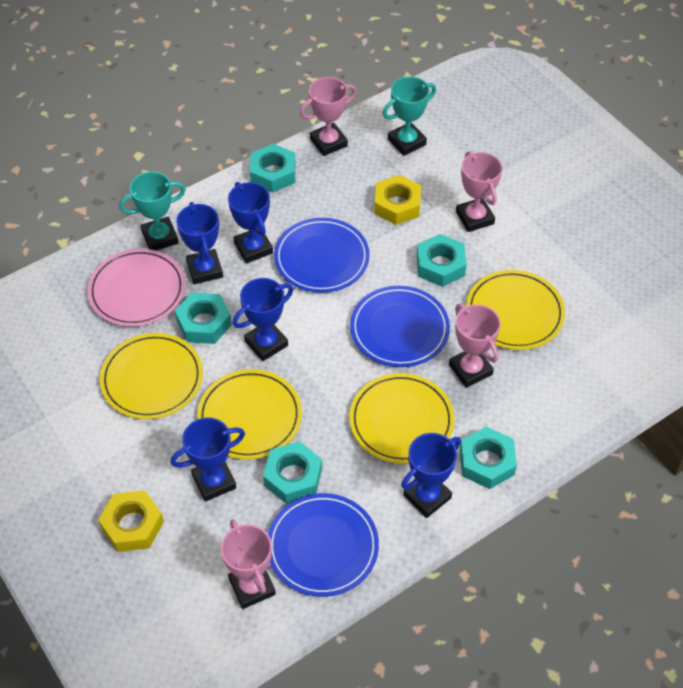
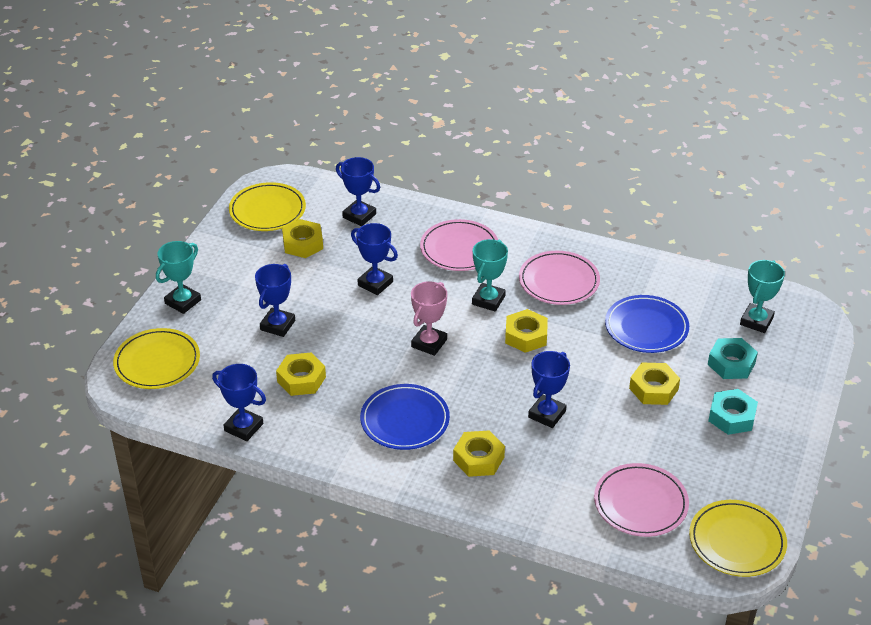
blue plate: 3 -> 2
pink plate: 1 -> 3
pink trophy: 4 -> 1
turquoise nut: 5 -> 2
turquoise trophy: 2 -> 3
yellow nut: 2 -> 5
yellow plate: 4 -> 3

